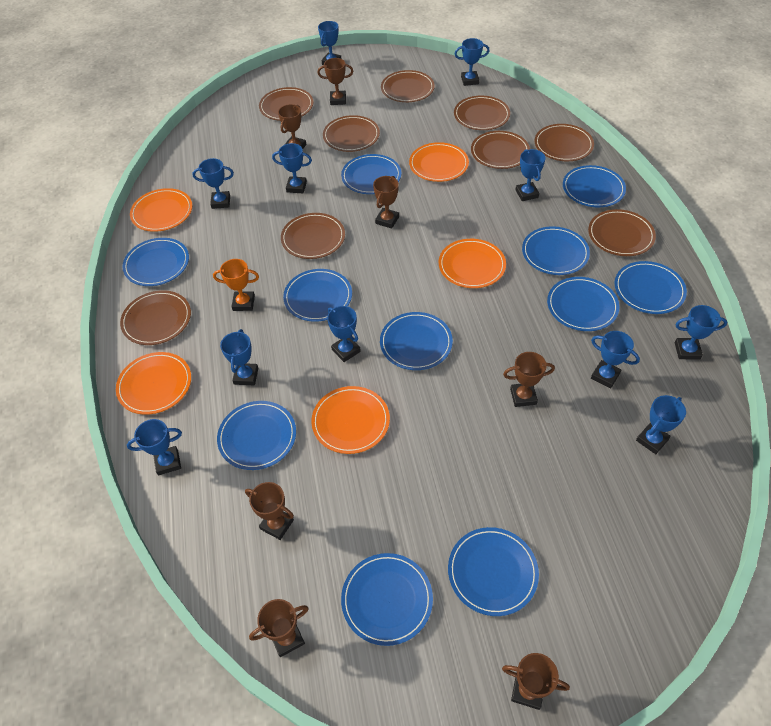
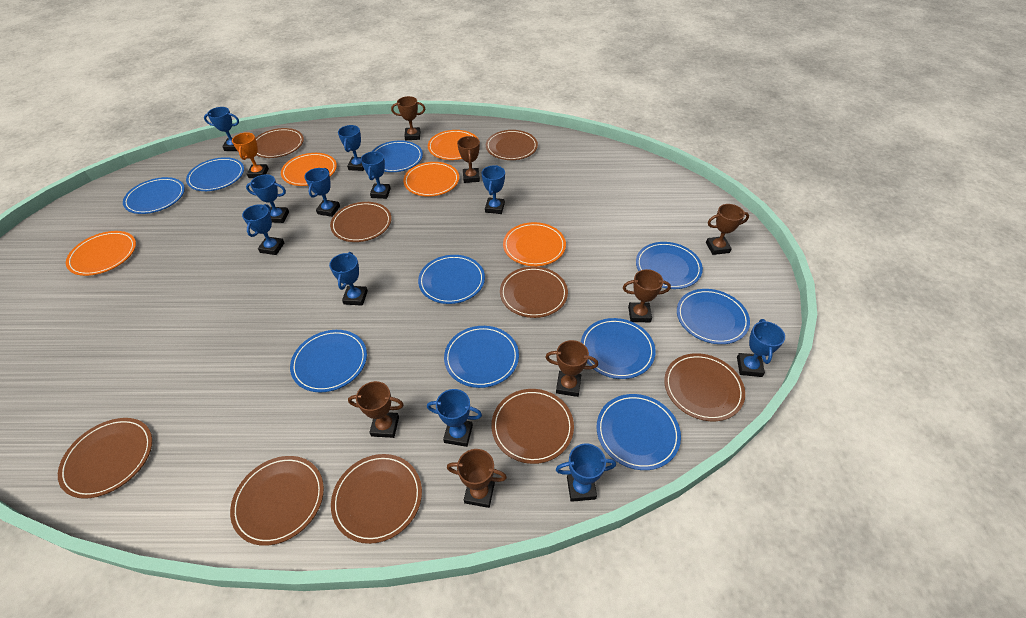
blue plate: 11 -> 10

